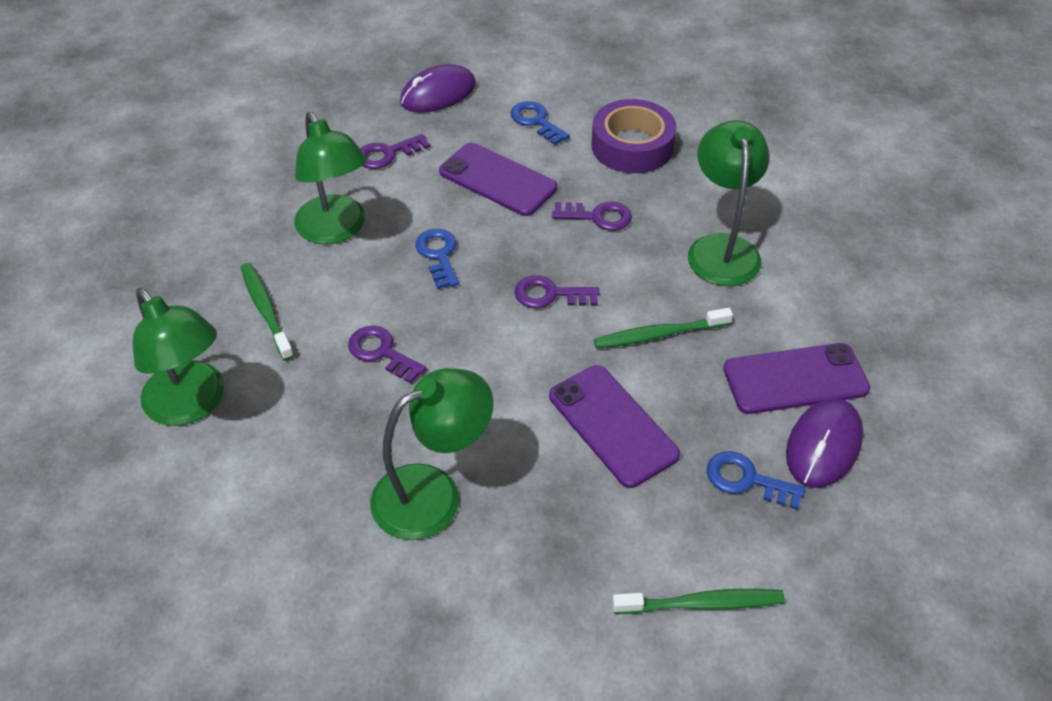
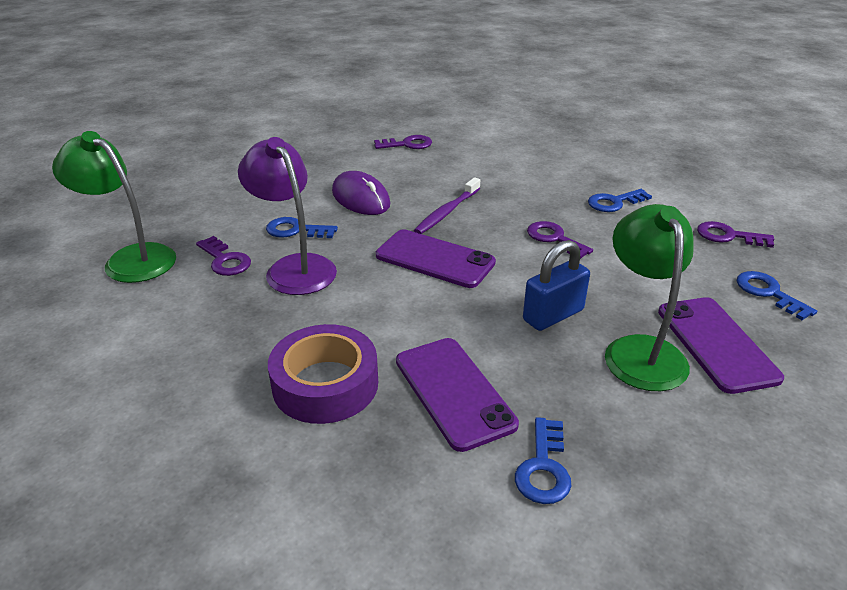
blue key: 3 -> 4
blue padlock: 0 -> 1
green lamp: 4 -> 2
green toothbrush: 3 -> 0
purple lamp: 0 -> 1
purple mouse: 2 -> 1
purple toothbrush: 0 -> 1

